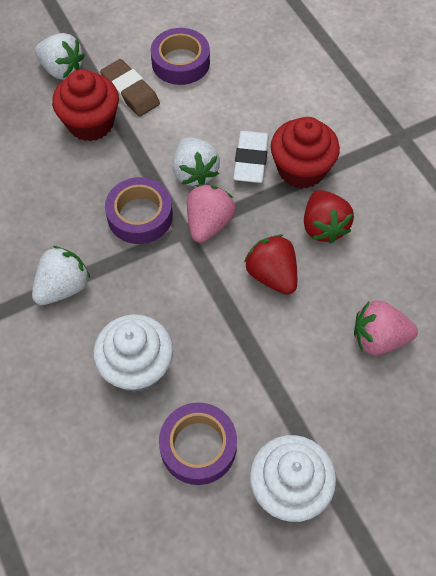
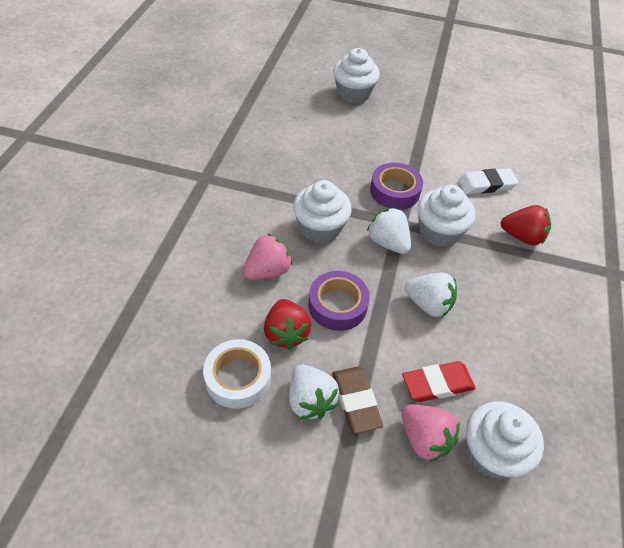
purple tape: 3 -> 2
red cupcake: 2 -> 0
red eraser: 0 -> 1
white cupcake: 2 -> 4
white tape: 0 -> 1

